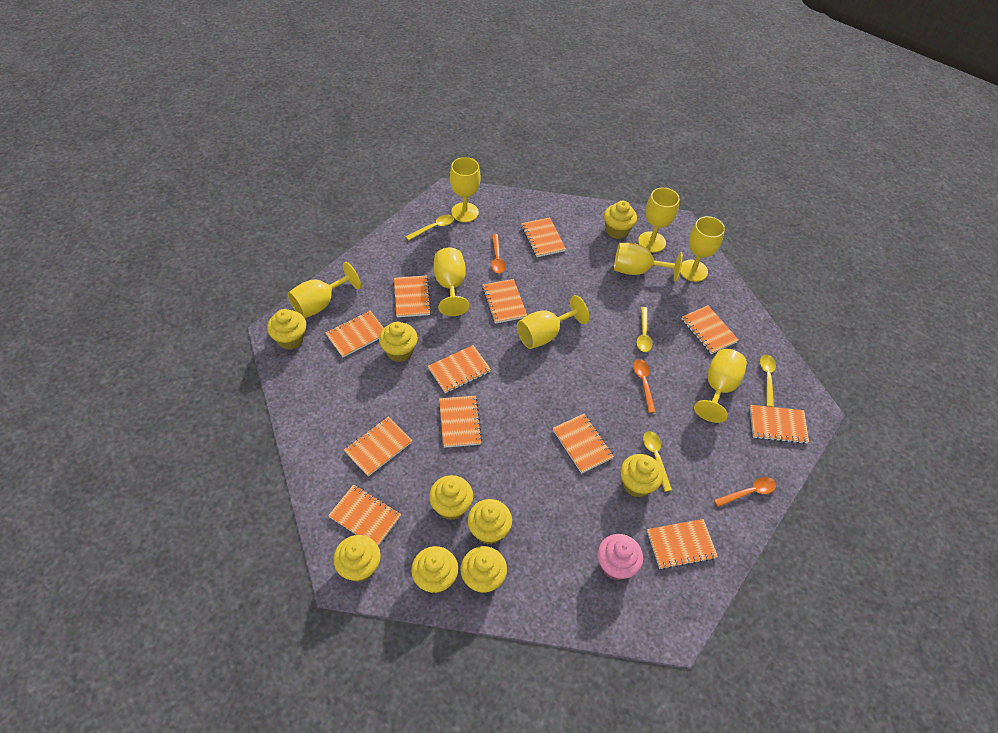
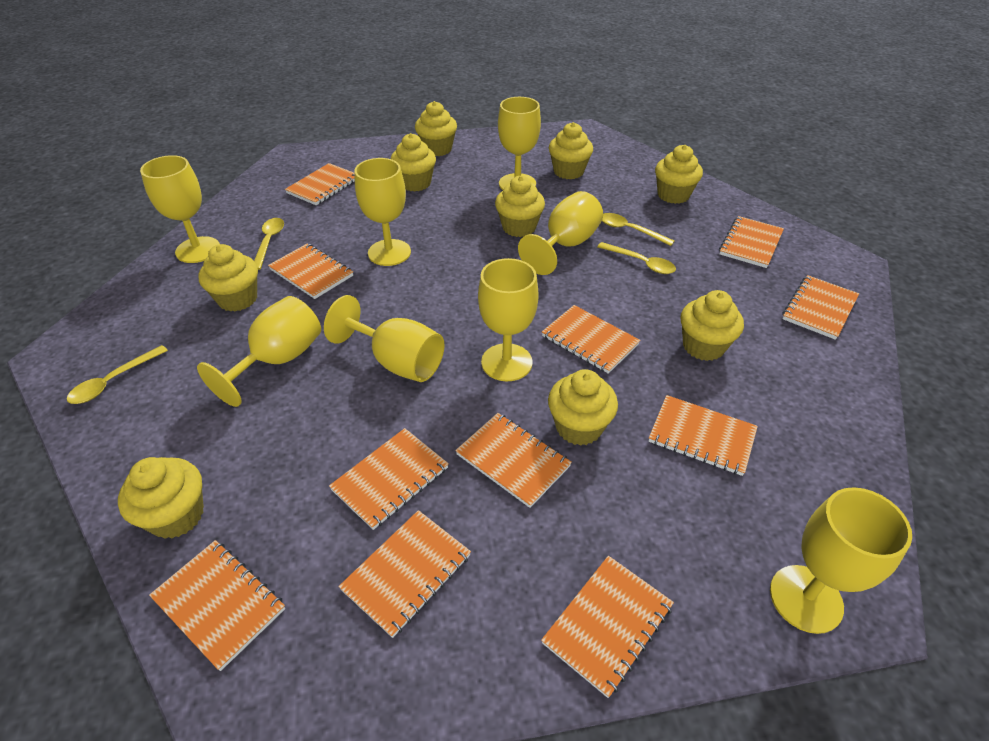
orange notebook: 12 -> 11
orange spoon: 3 -> 0
pink cupcake: 1 -> 0

